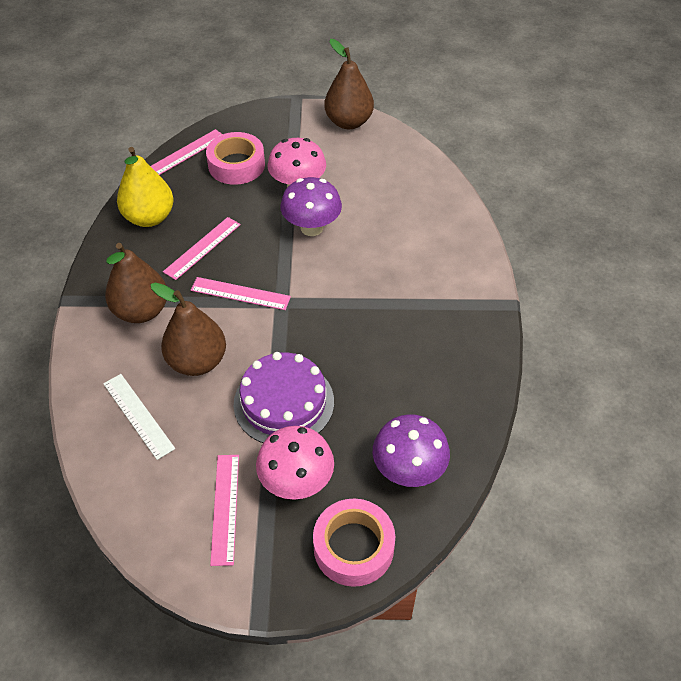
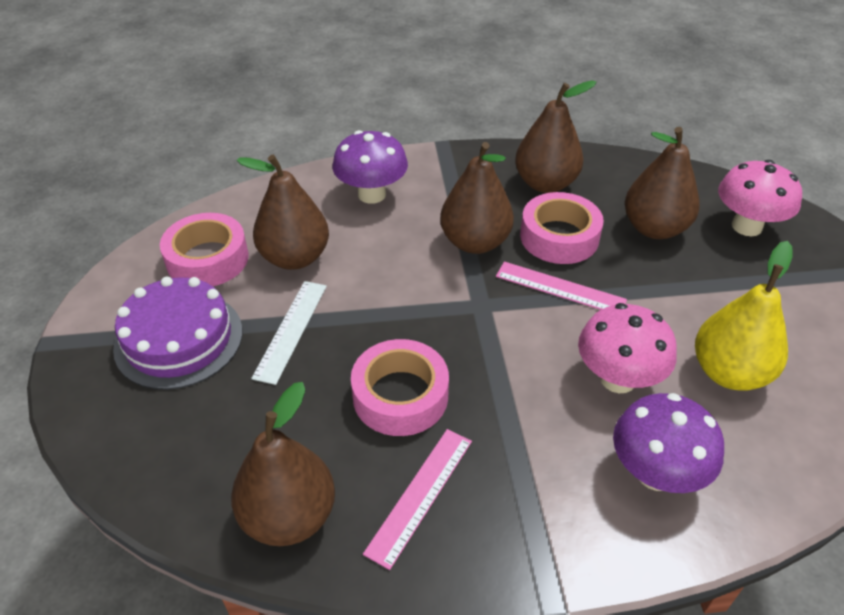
brown pear: 3 -> 5
pink ruler: 4 -> 2
pink tape: 2 -> 3

